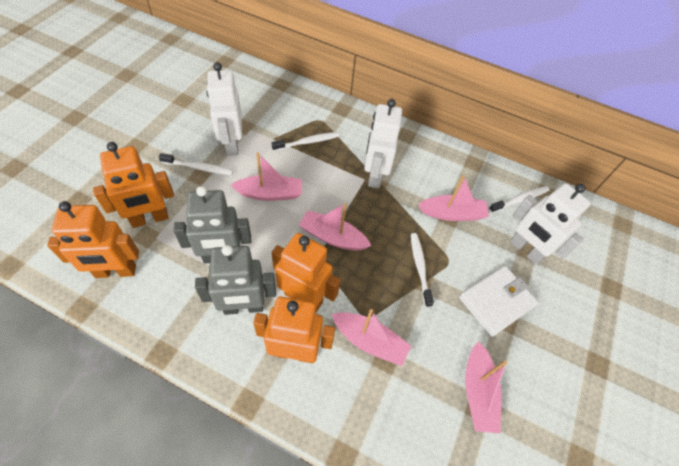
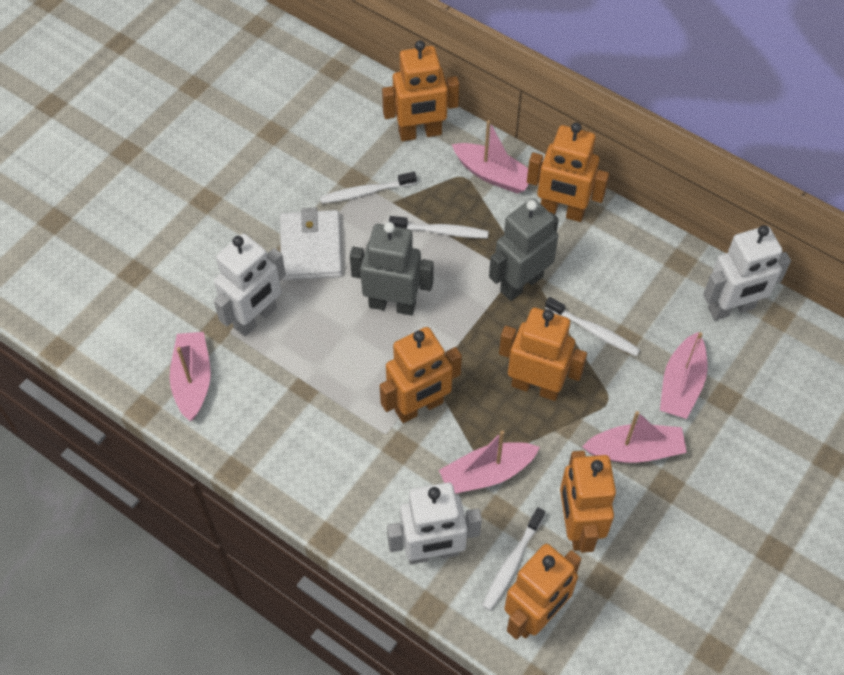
orange robot: 4 -> 6

